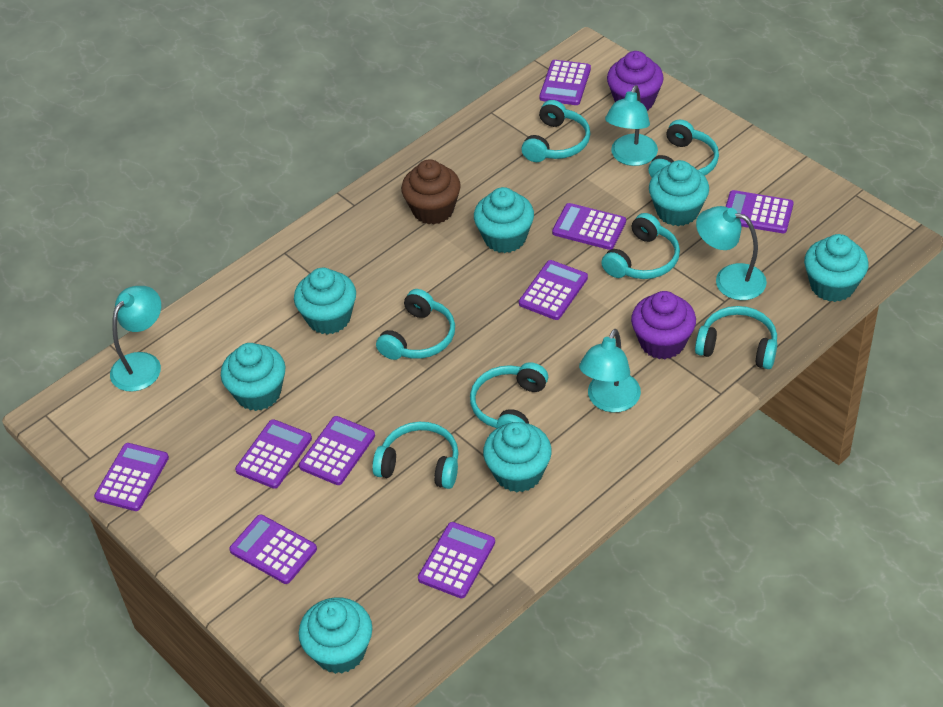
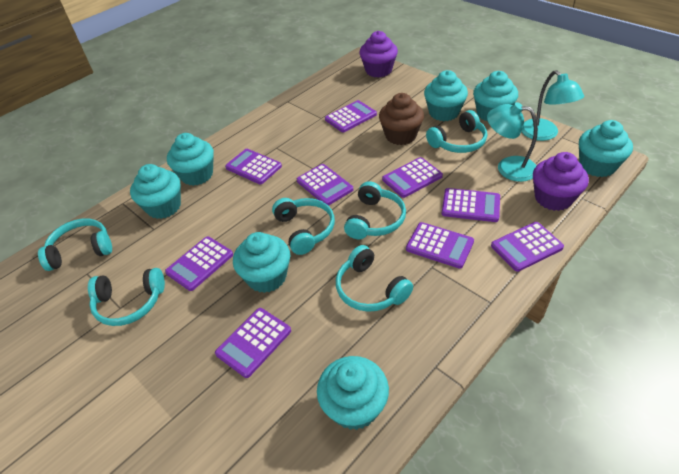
turquoise headphones: 7 -> 6
turquoise lamp: 4 -> 2

